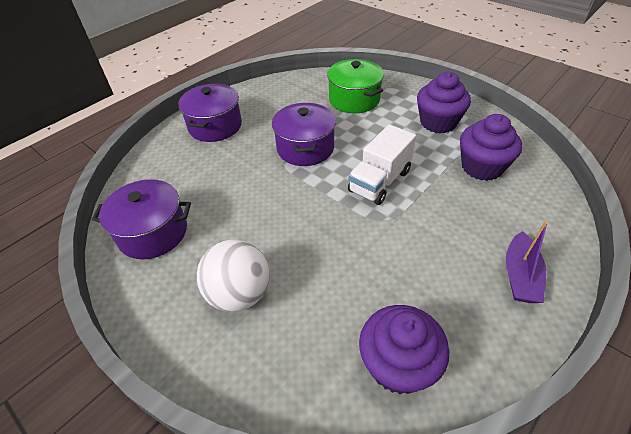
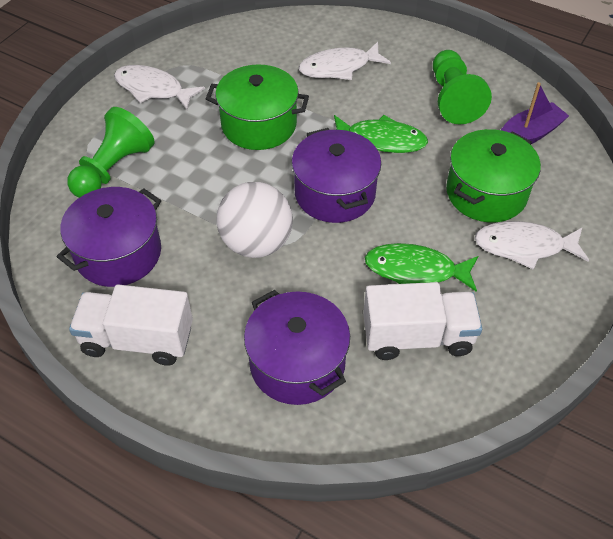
green fish: 0 -> 2
green pawn: 0 -> 2
green pot: 1 -> 2
purple cupcake: 3 -> 0
white fish: 0 -> 3
white truck: 1 -> 2

